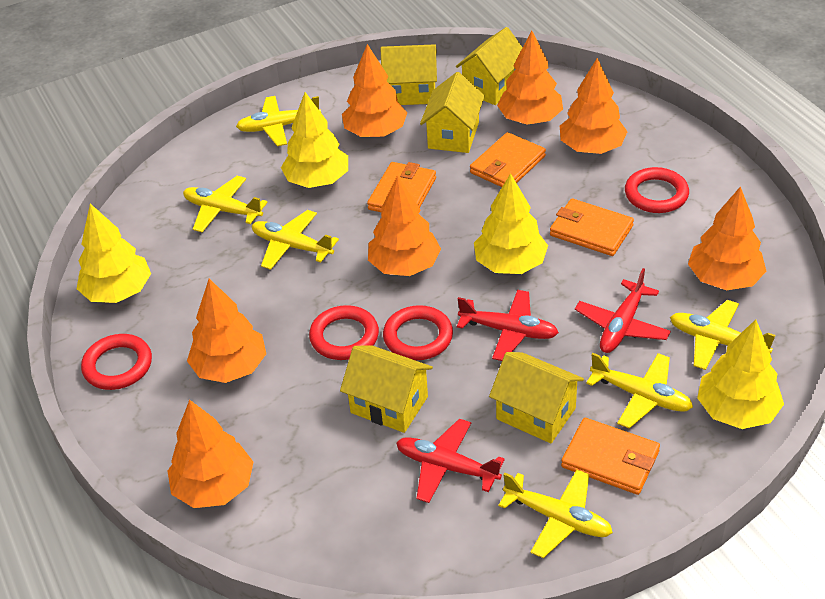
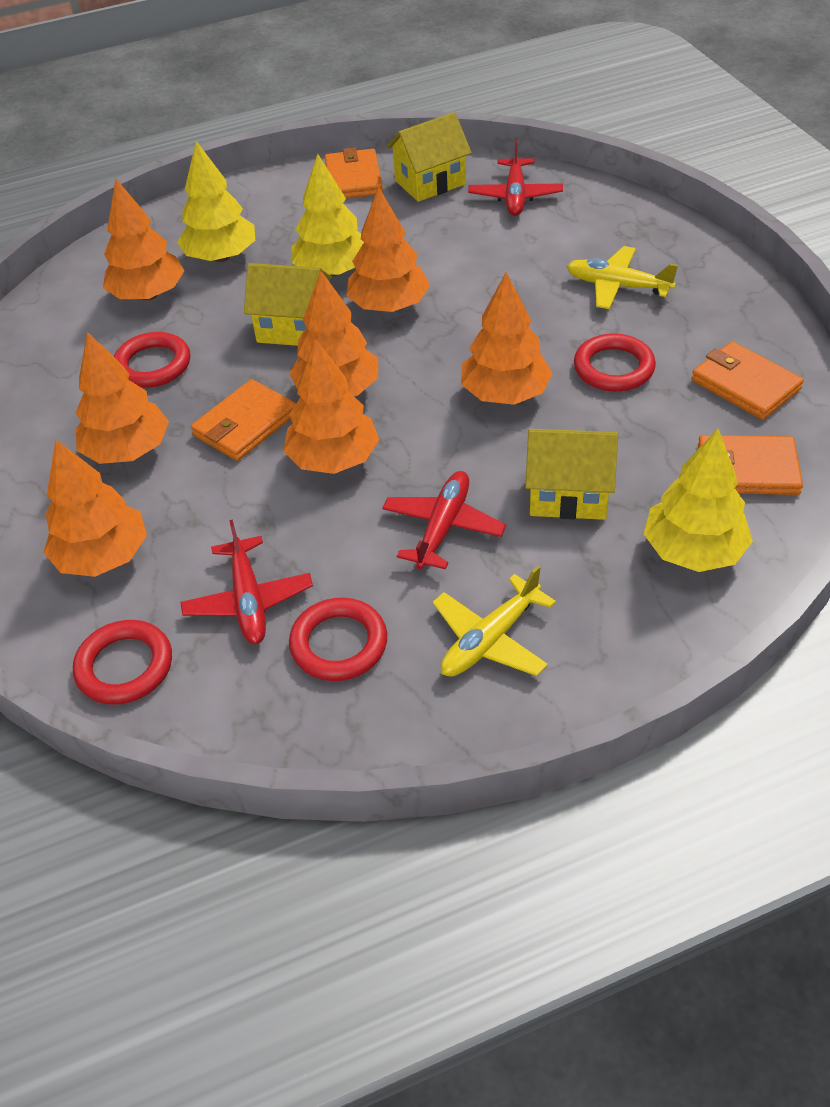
yellow house: 5 -> 3
yellow plane: 6 -> 2
yellow tree: 4 -> 3

